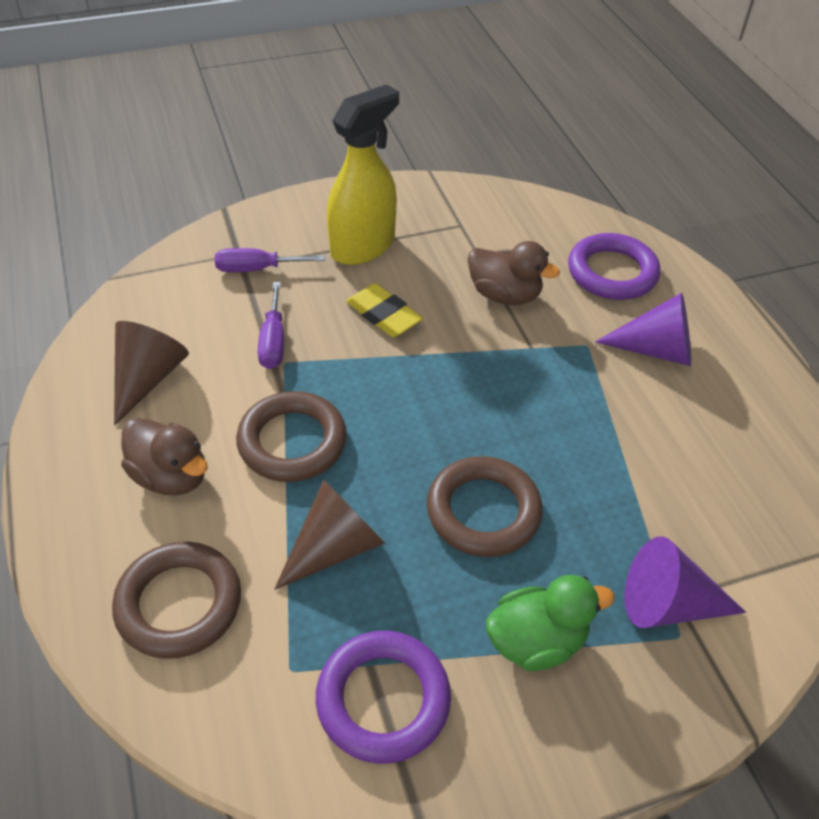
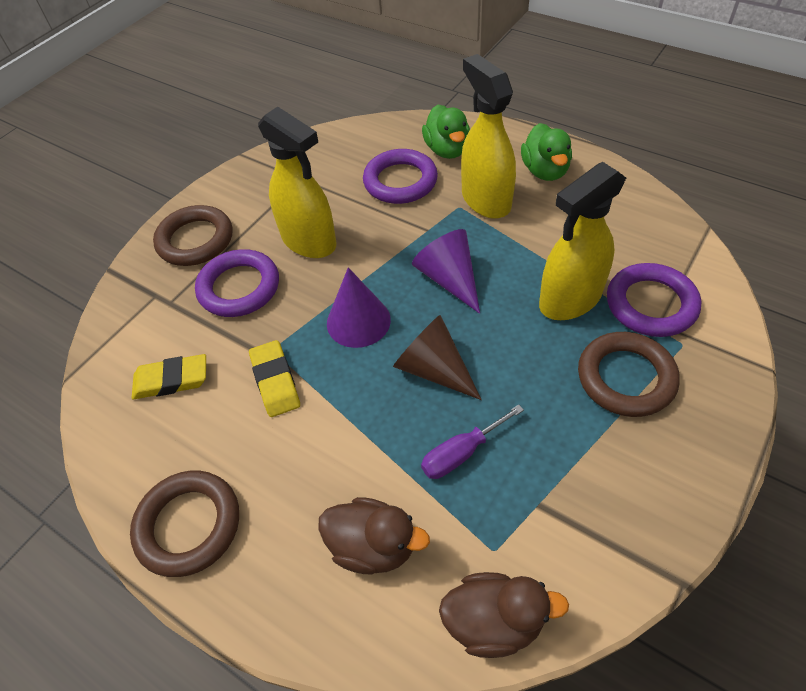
brown cone: 2 -> 1
green duck: 1 -> 2
purple ring: 2 -> 3
purple screwdriver: 2 -> 1
yellow eraser: 1 -> 2
yellow spray bottle: 1 -> 3

